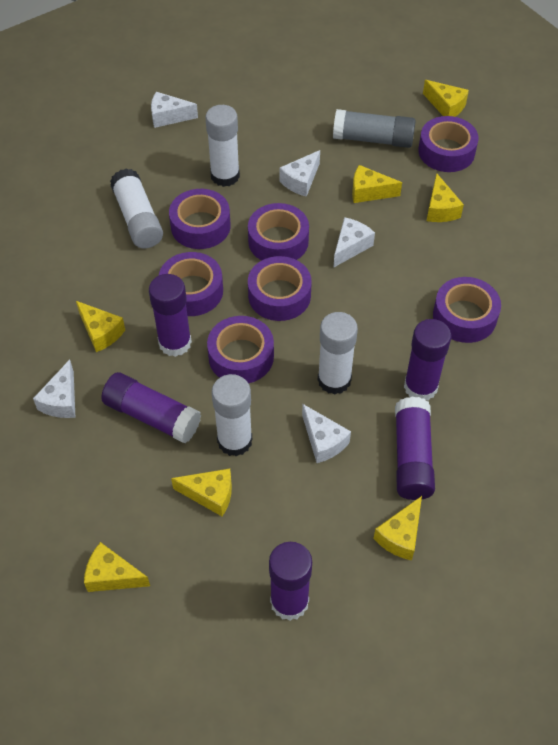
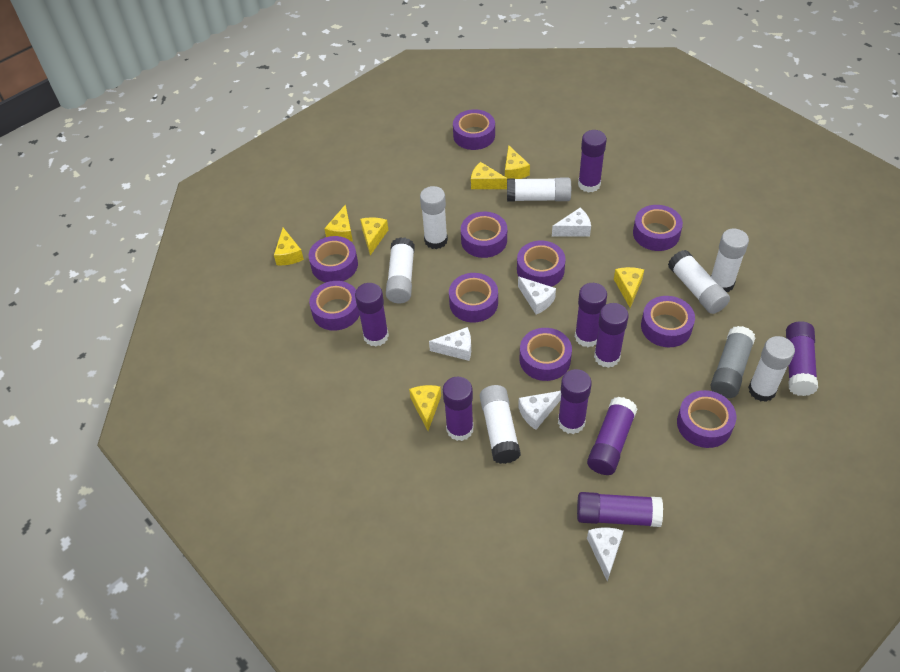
purple glue stick: 5 -> 9
purple tape: 7 -> 10
white glue stick: 4 -> 7

